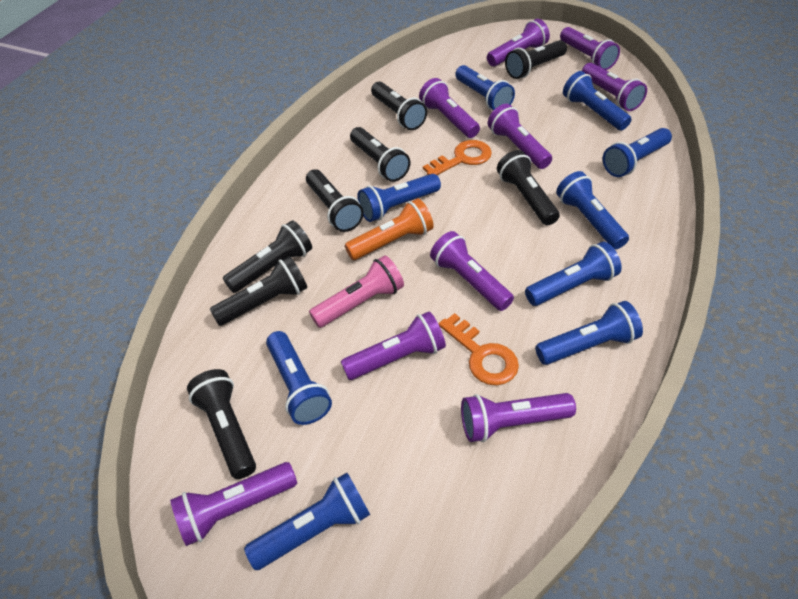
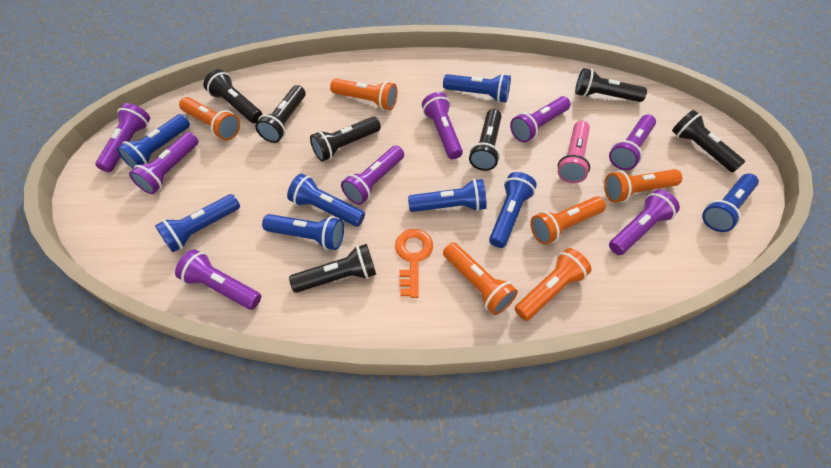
black flashlight: 8 -> 7
blue flashlight: 9 -> 8
orange flashlight: 1 -> 6
orange key: 2 -> 1
purple flashlight: 9 -> 8

